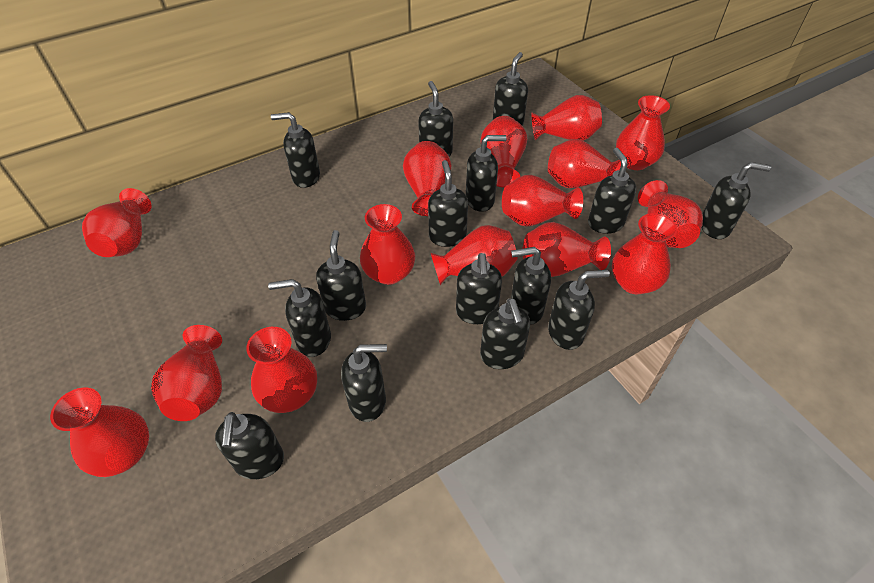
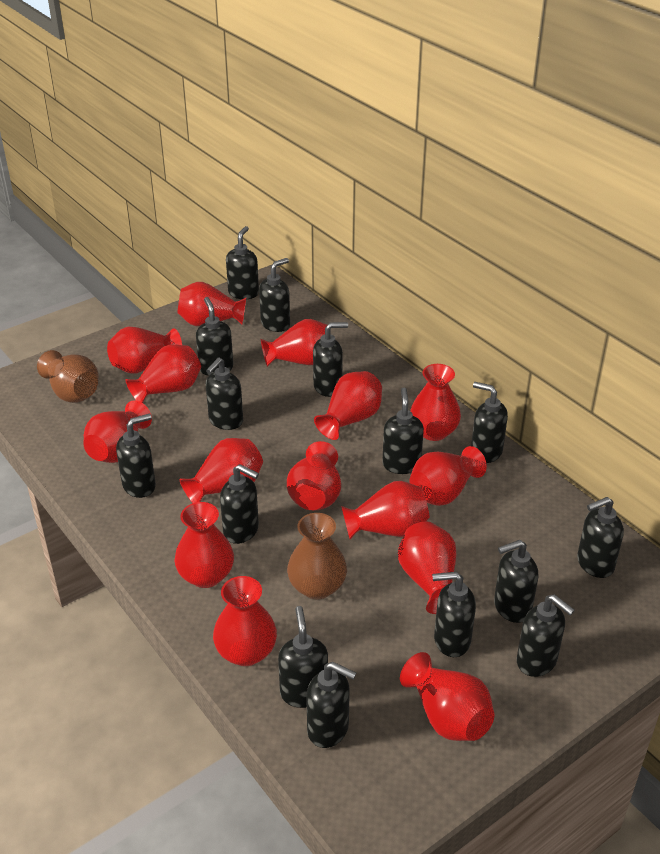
brown vase: 0 -> 2

